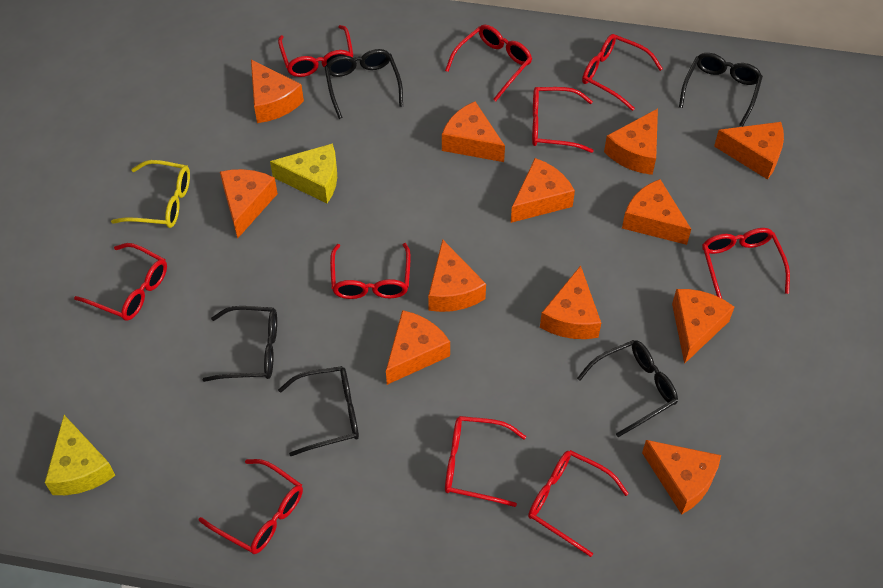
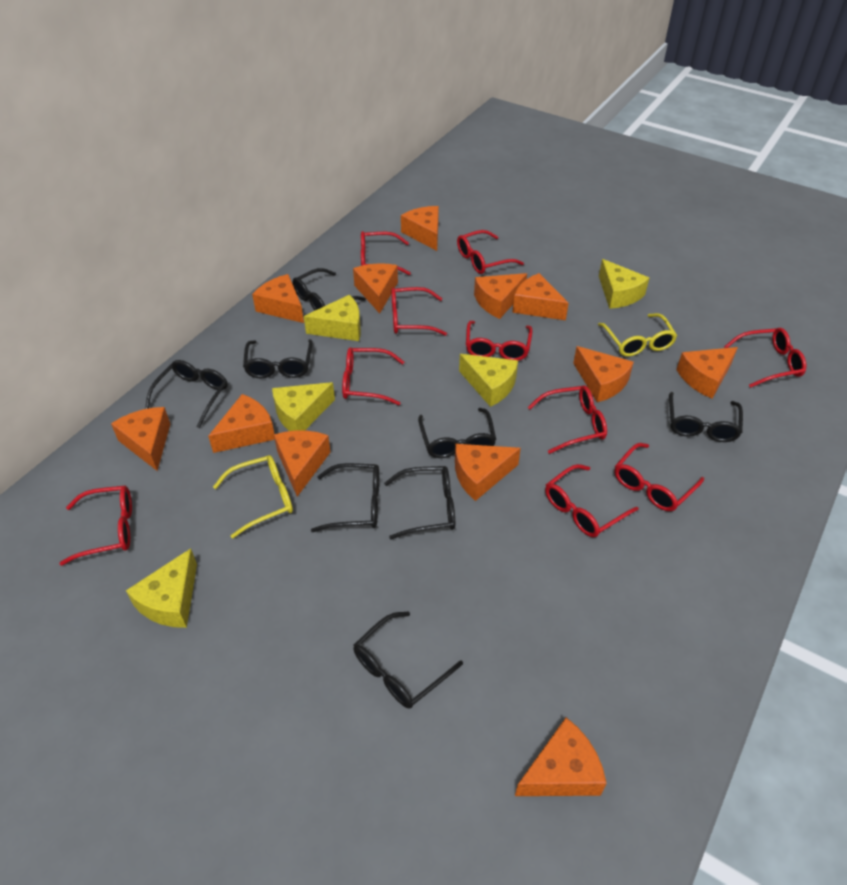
black glasses: 5 -> 8
yellow cheese: 2 -> 5
yellow glasses: 1 -> 2

